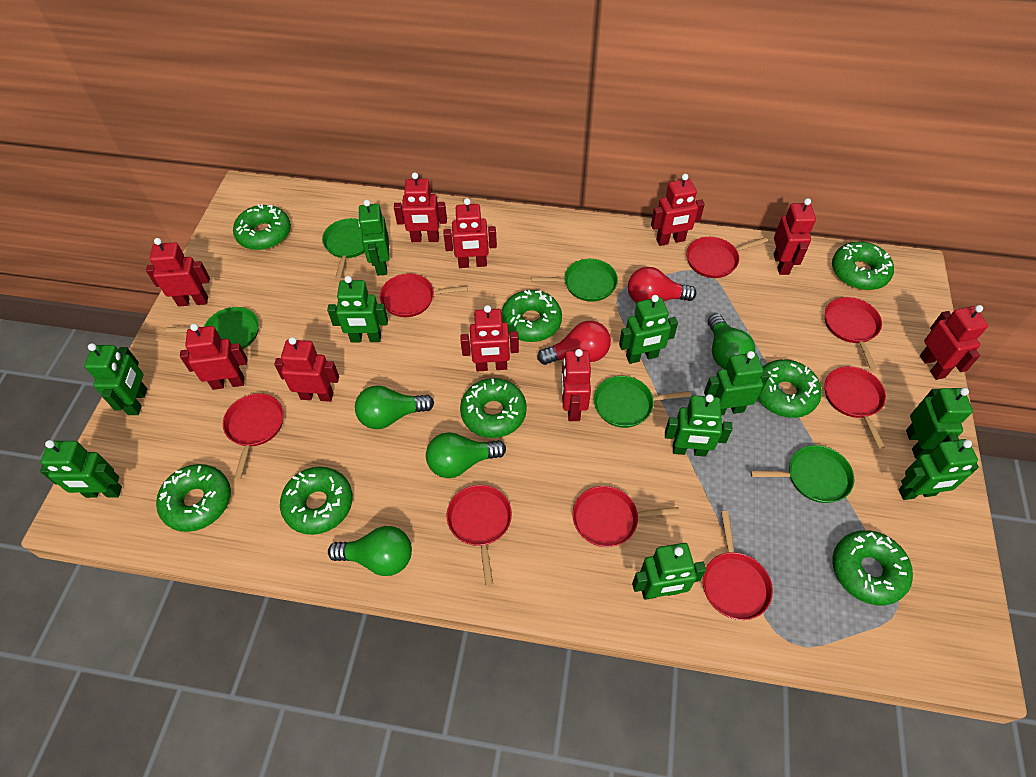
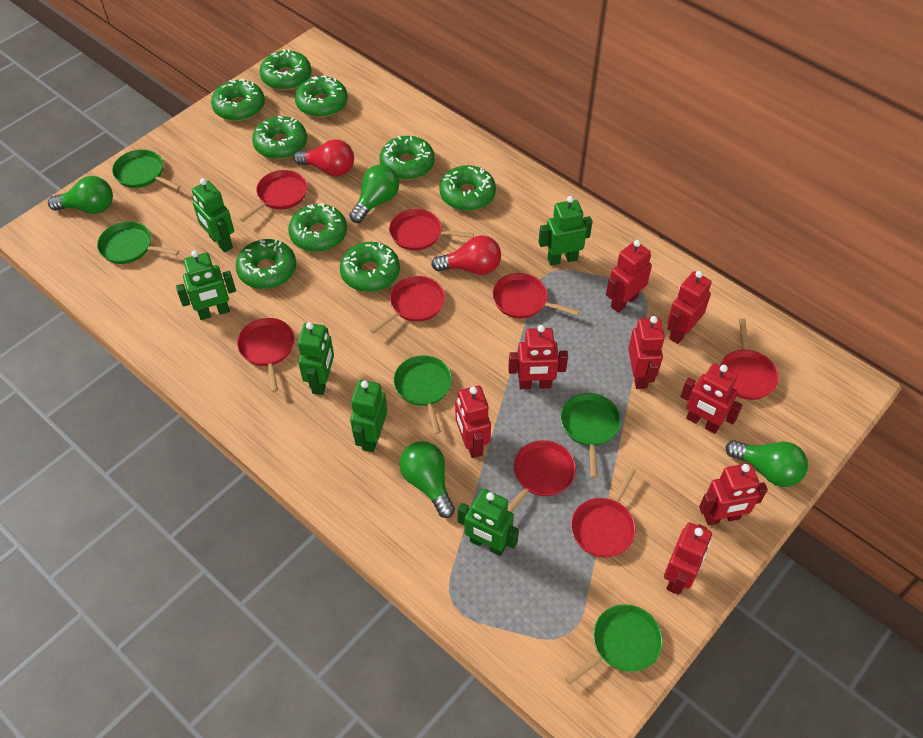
green donut: 8 -> 9
green robot: 10 -> 6
red robot: 10 -> 8

